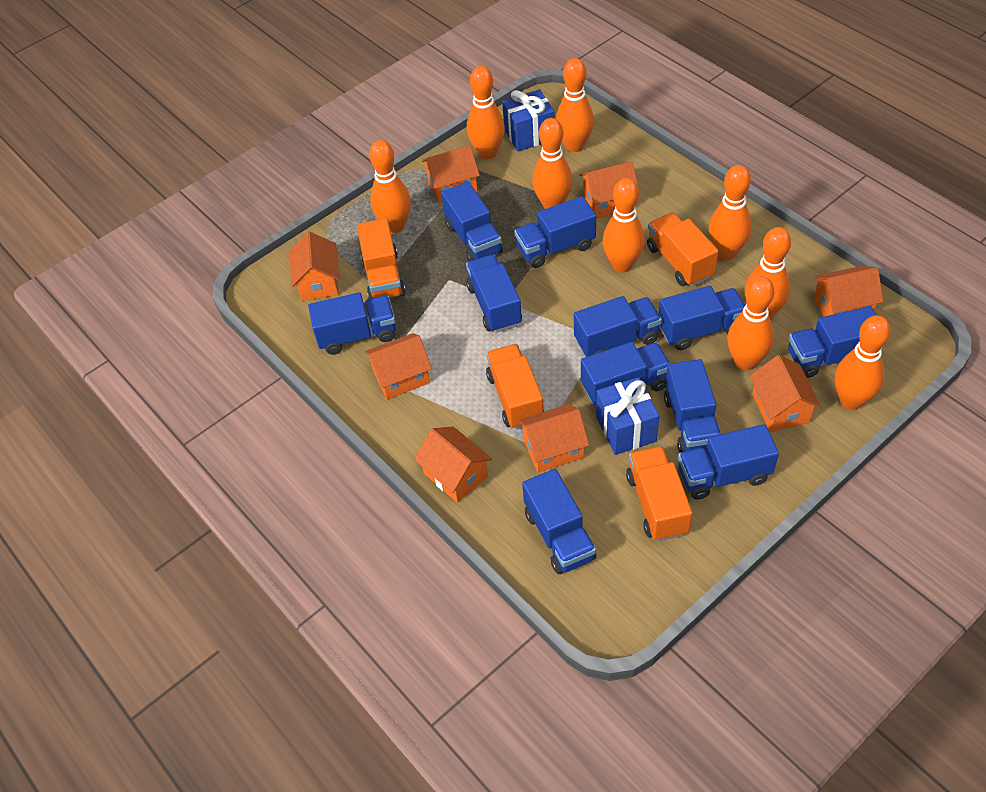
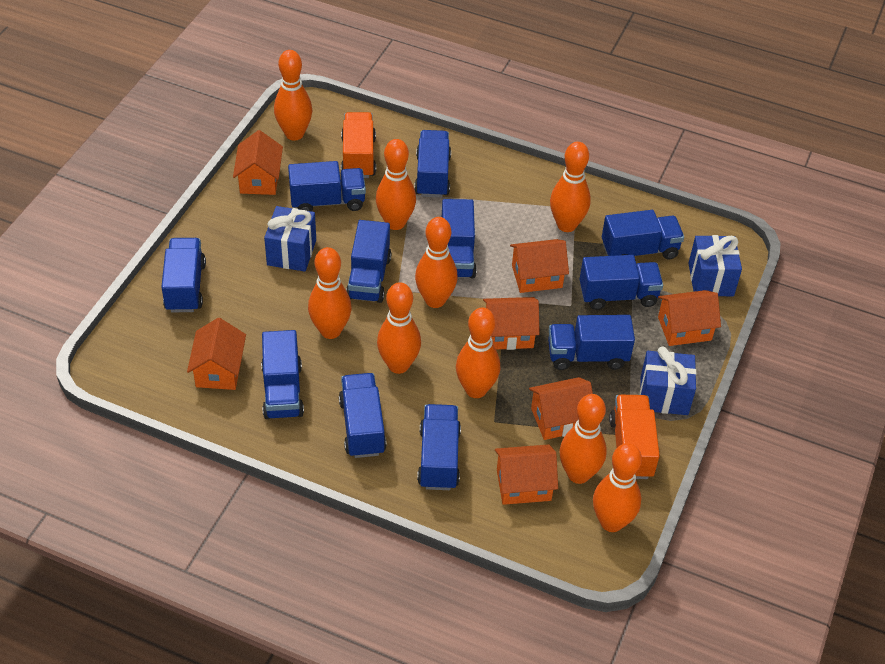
blue gift: 2 -> 3
orange house: 8 -> 7
orange truck: 4 -> 2

